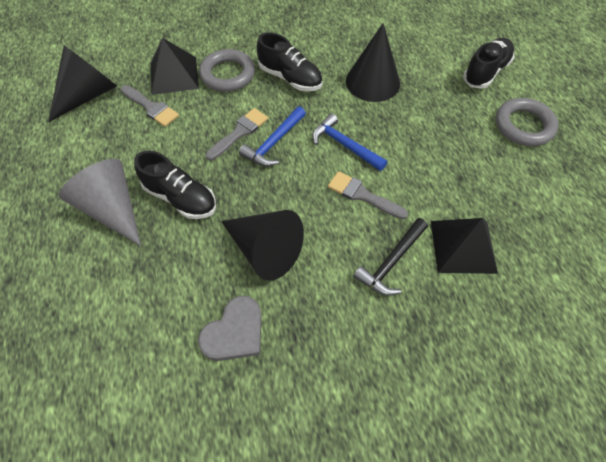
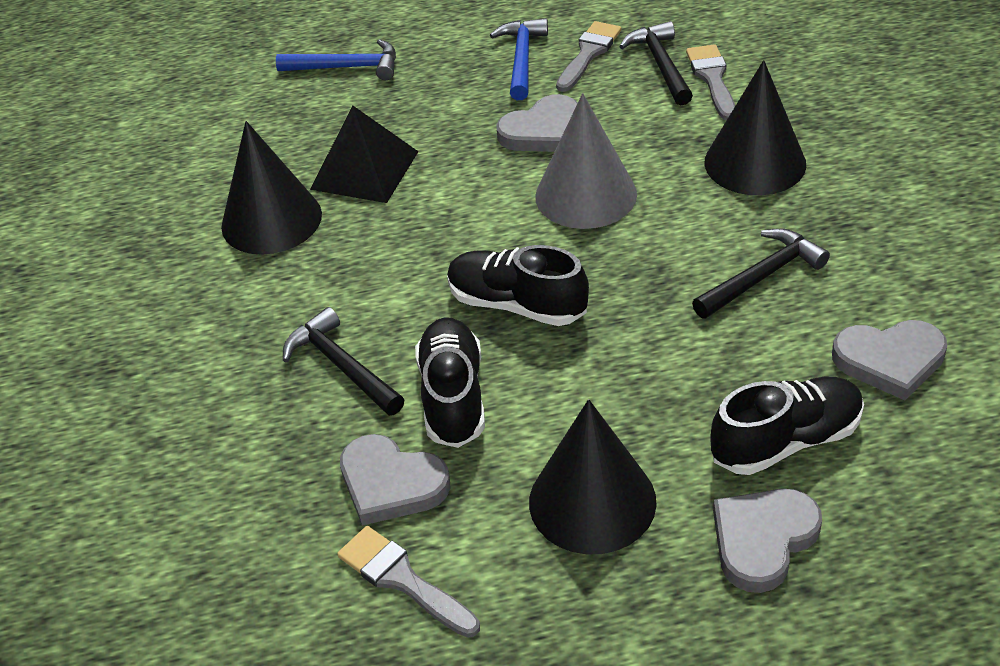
black hammer: 1 -> 3
black pyramid: 2 -> 1
grey heart: 1 -> 4
grey ring: 2 -> 0

